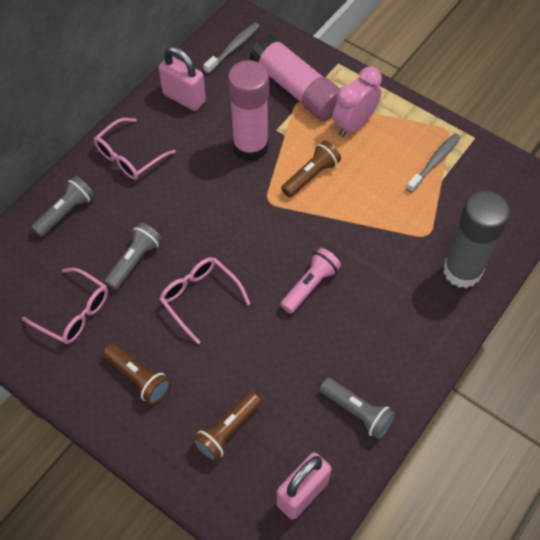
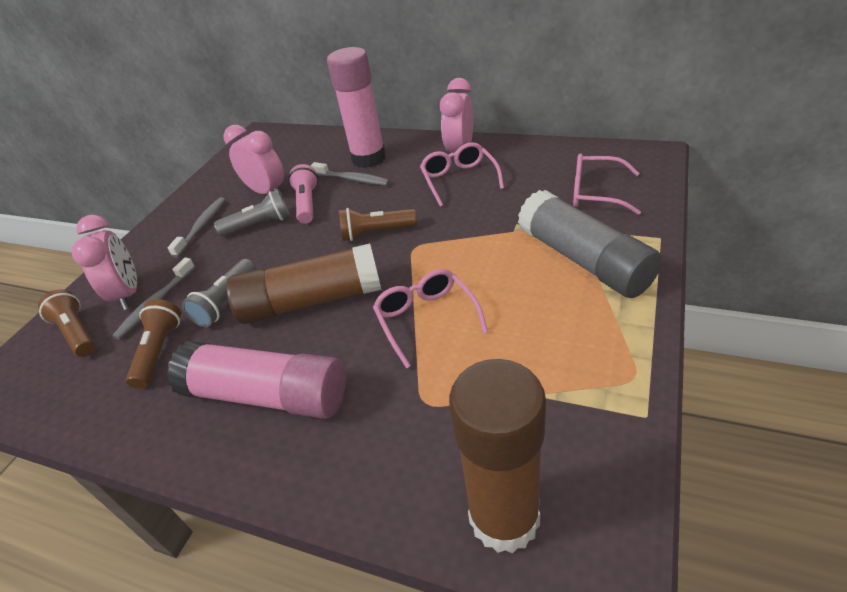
brown glue stick: 0 -> 2
grey flashlight: 3 -> 2
grey toothbrush: 2 -> 3
pink clock: 1 -> 3
pink padlock: 2 -> 0

